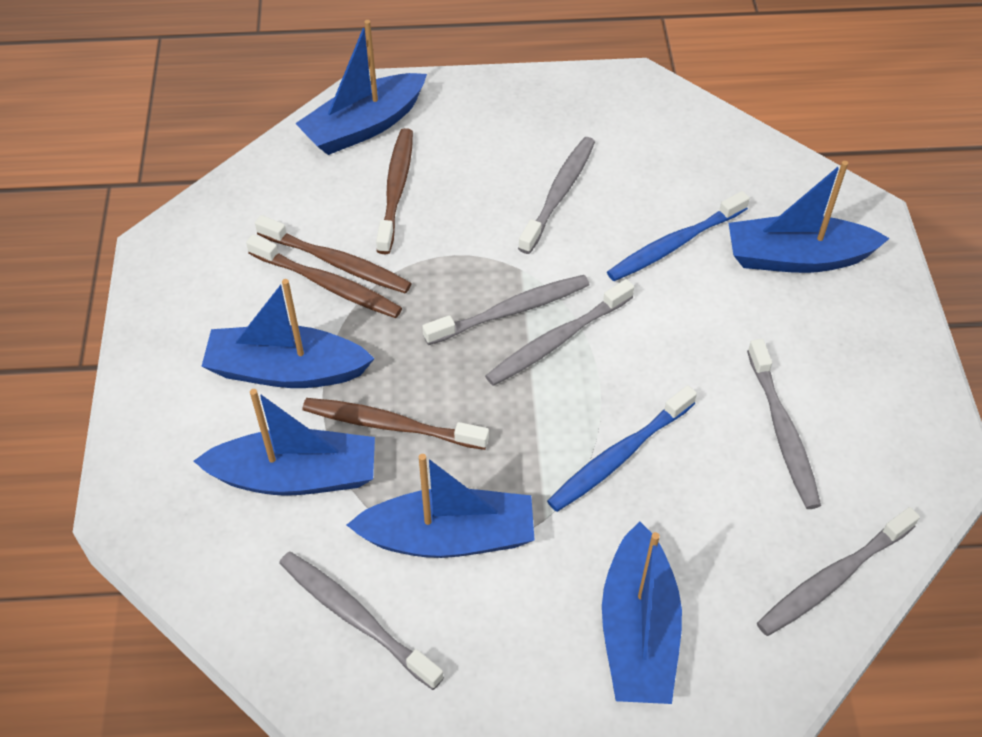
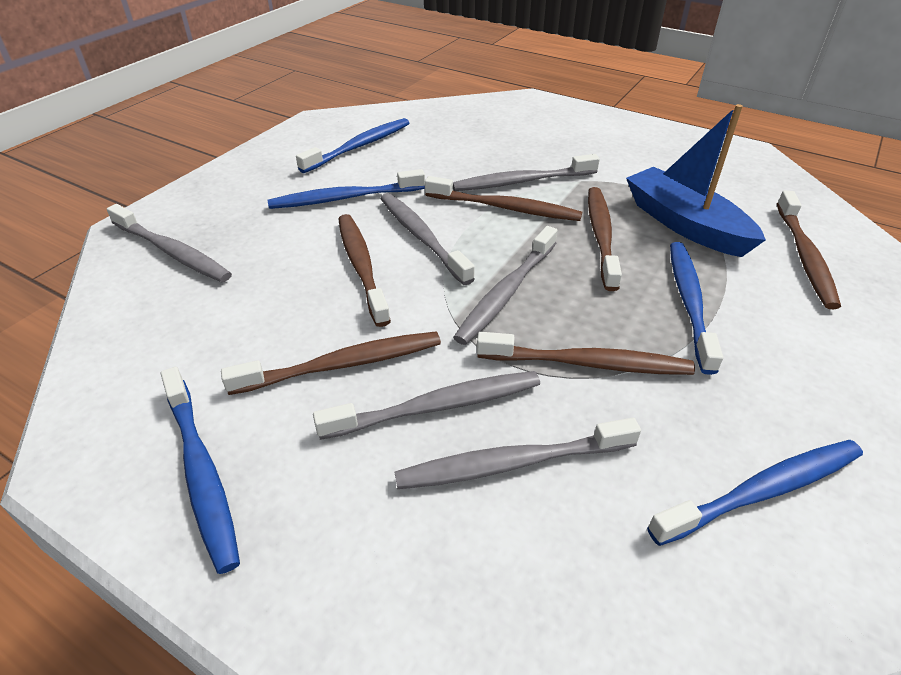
blue boat: 6 -> 1
blue toothbrush: 2 -> 5
brown toothbrush: 4 -> 6

